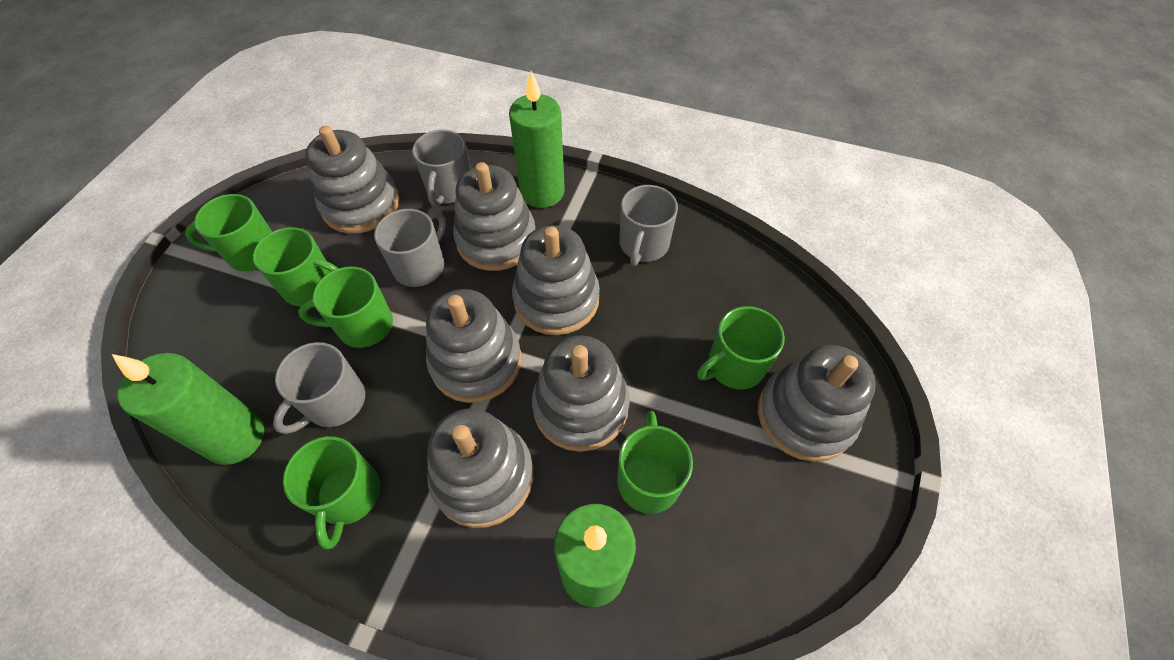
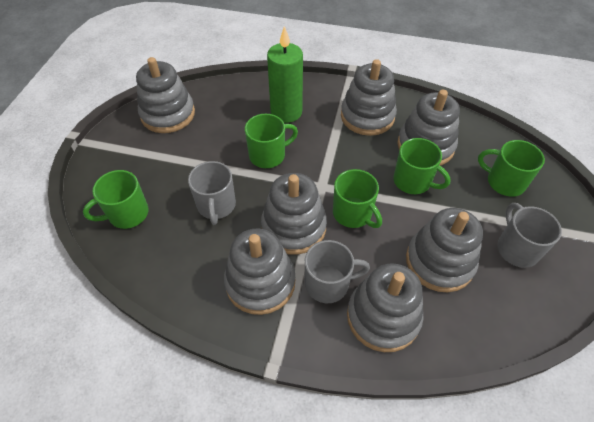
green candle: 3 -> 1
green mug: 6 -> 5
grey mug: 4 -> 3

